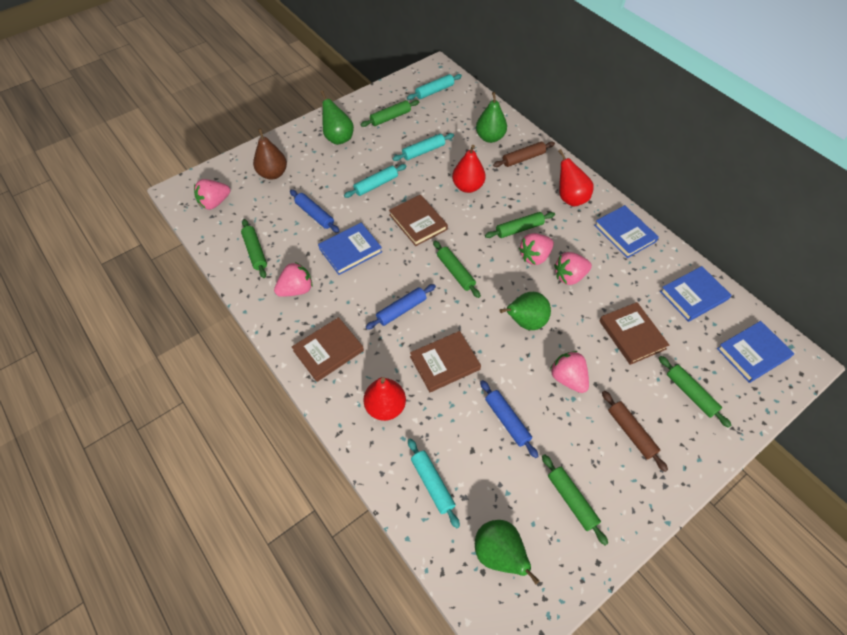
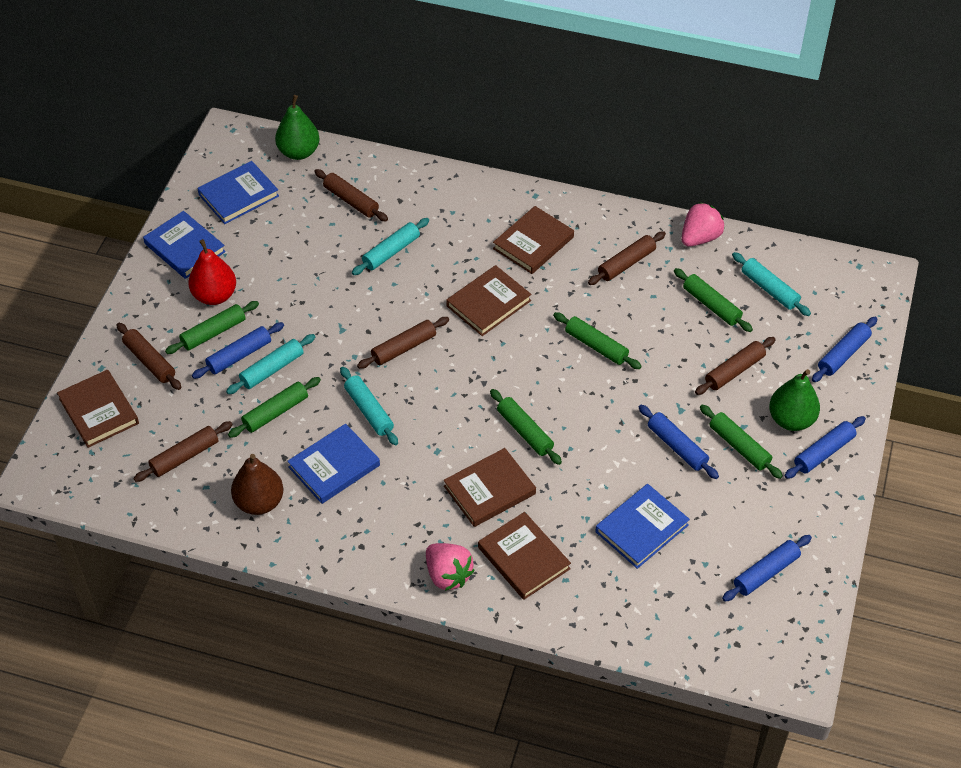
blue rolling pin: 3 -> 5
brown book: 4 -> 5
brown rolling pin: 2 -> 6
green pear: 4 -> 2
pink strawberry: 5 -> 2
red pear: 3 -> 1

